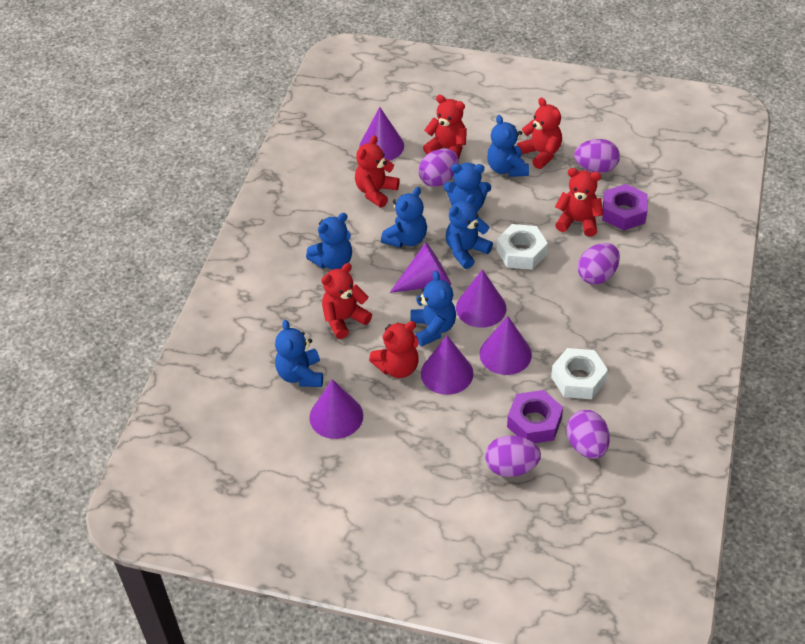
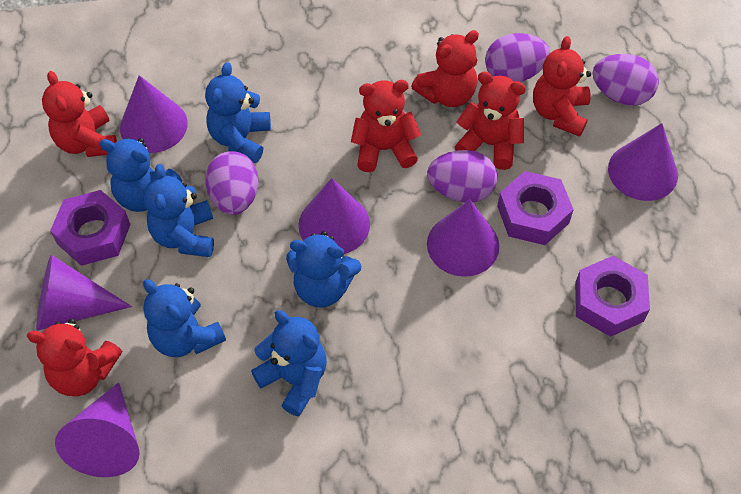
blue teddy bear: 7 -> 6
purple egg: 5 -> 4
purple nut: 2 -> 3
white nut: 2 -> 0

